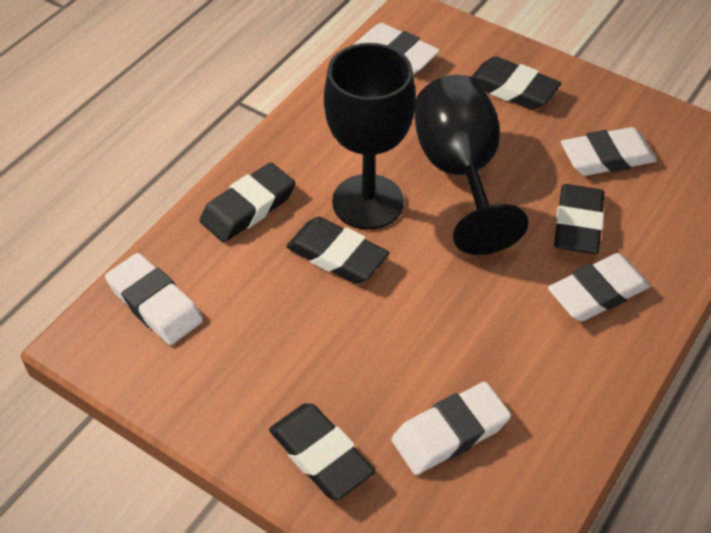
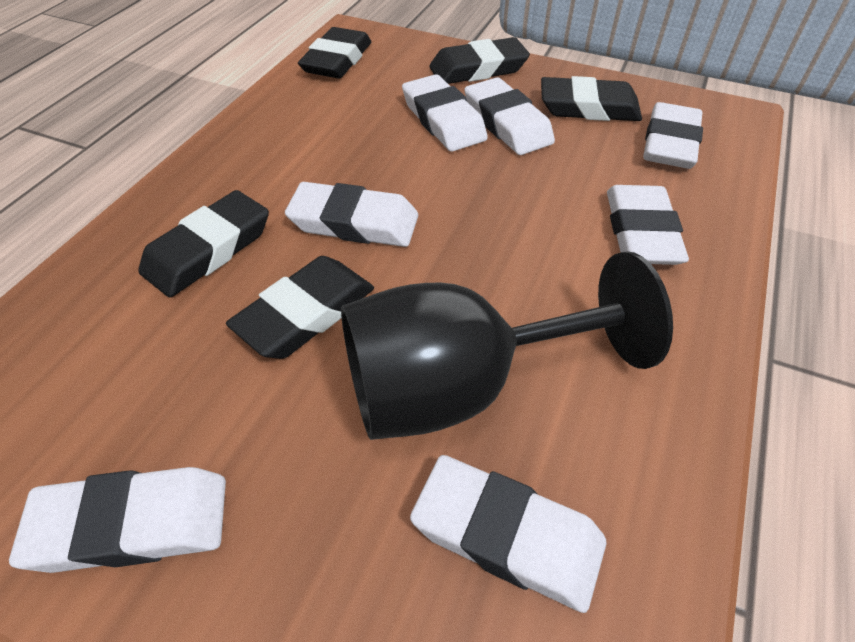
black goblet: 2 -> 1
white eraser: 5 -> 7

